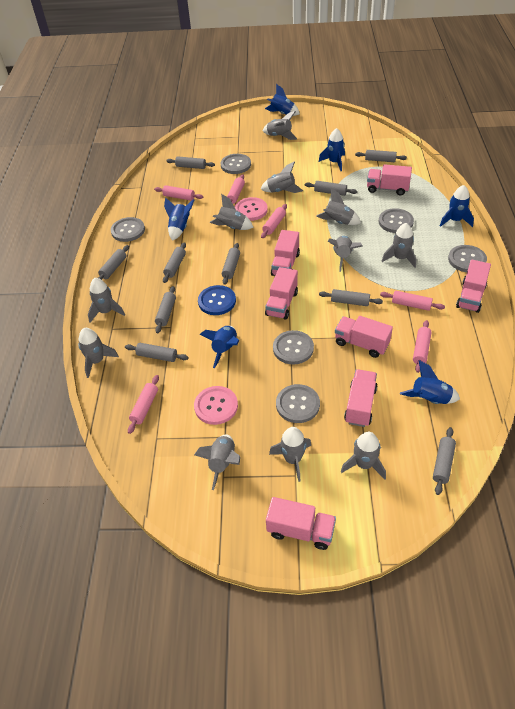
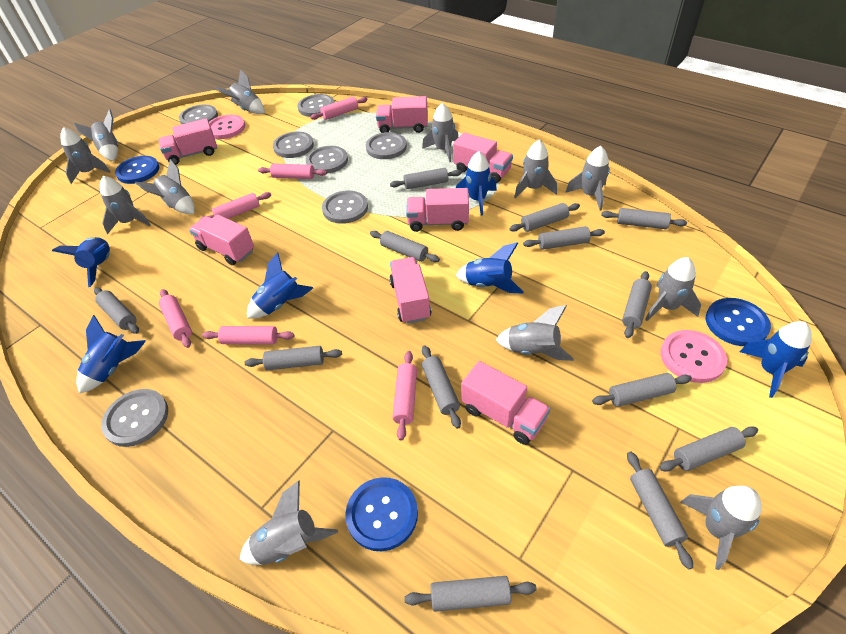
blue button: 1 -> 3
grey button: 6 -> 7
grey rocket: 11 -> 12
grey rolling pin: 10 -> 13

